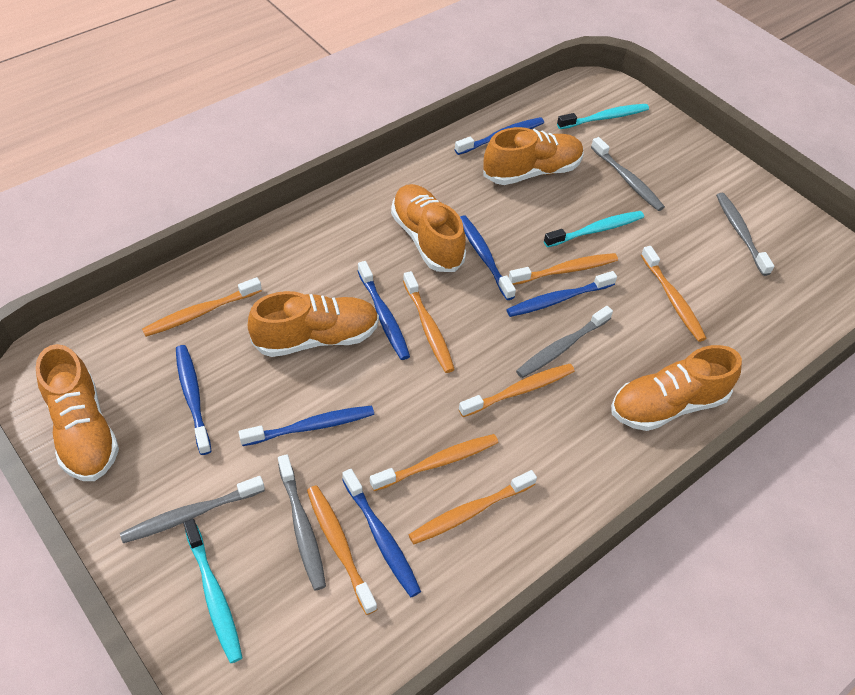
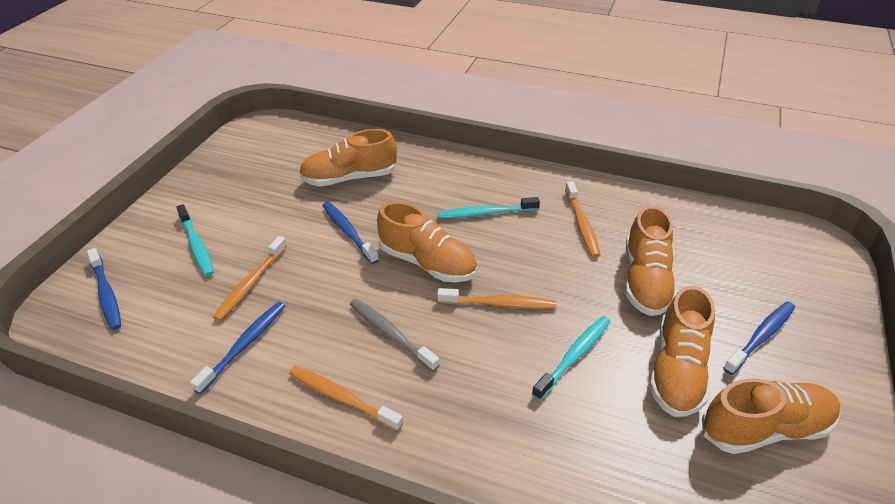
blue toothbrush: 7 -> 4
grey toothbrush: 5 -> 1
orange toothbrush: 8 -> 4

